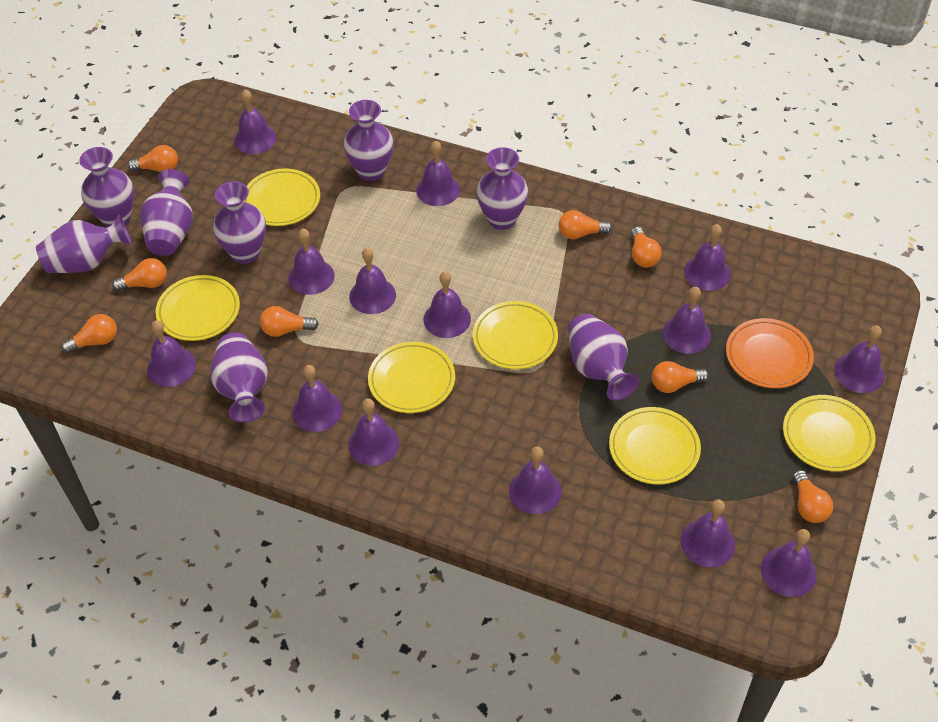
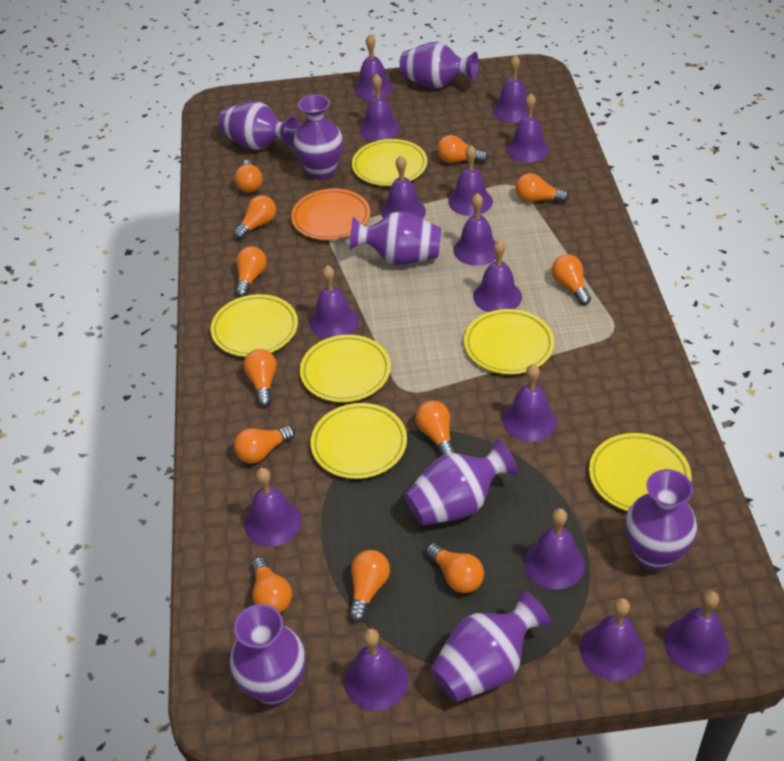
orange light bulb: 8 -> 12
purple bell: 14 -> 15

